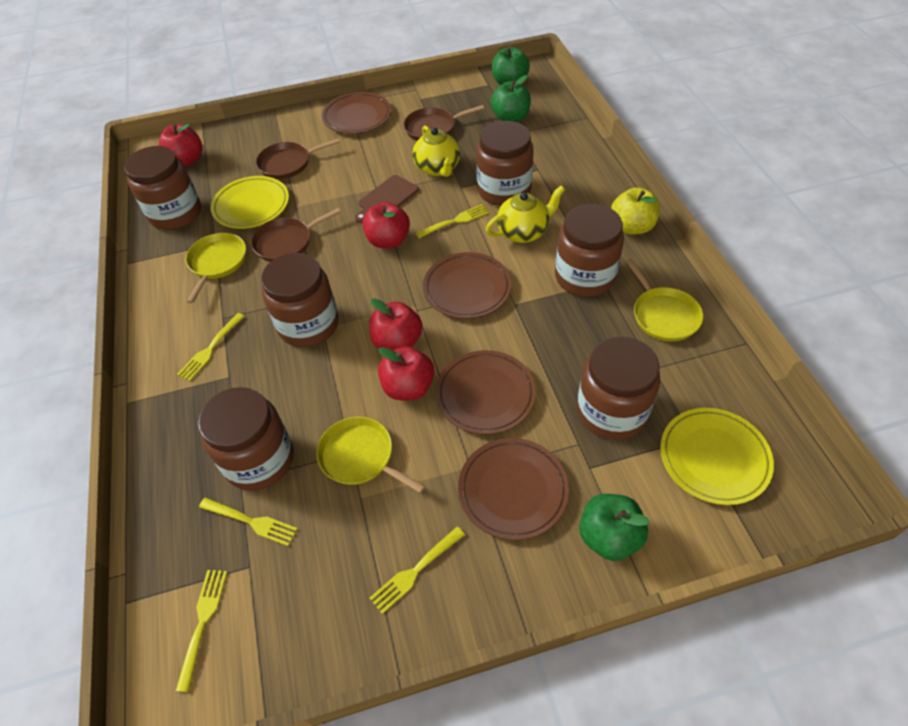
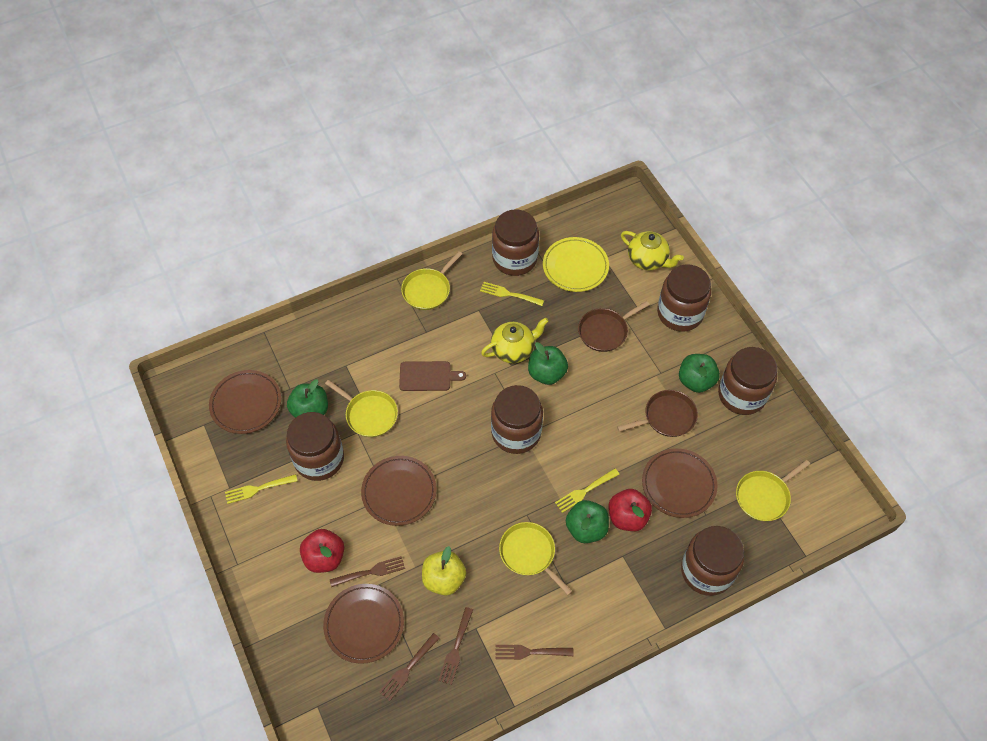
brown fork: 0 -> 4
brown pan: 3 -> 2
green apple: 3 -> 4
red apple: 4 -> 2
yellow fork: 5 -> 3
yellow pan: 3 -> 4
yellow plate: 2 -> 1

